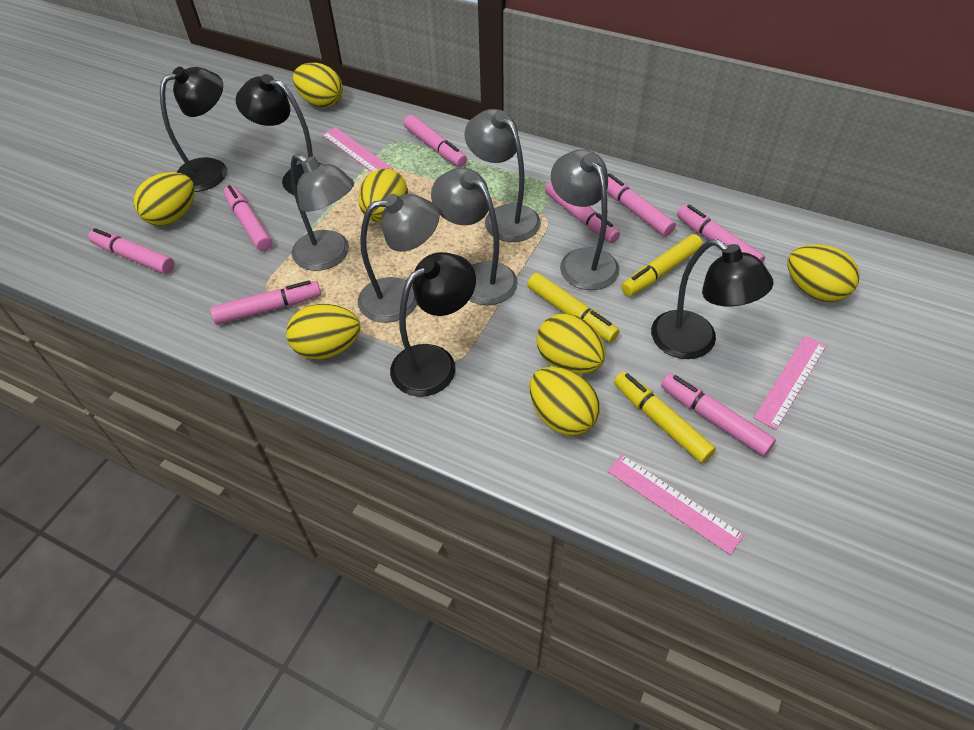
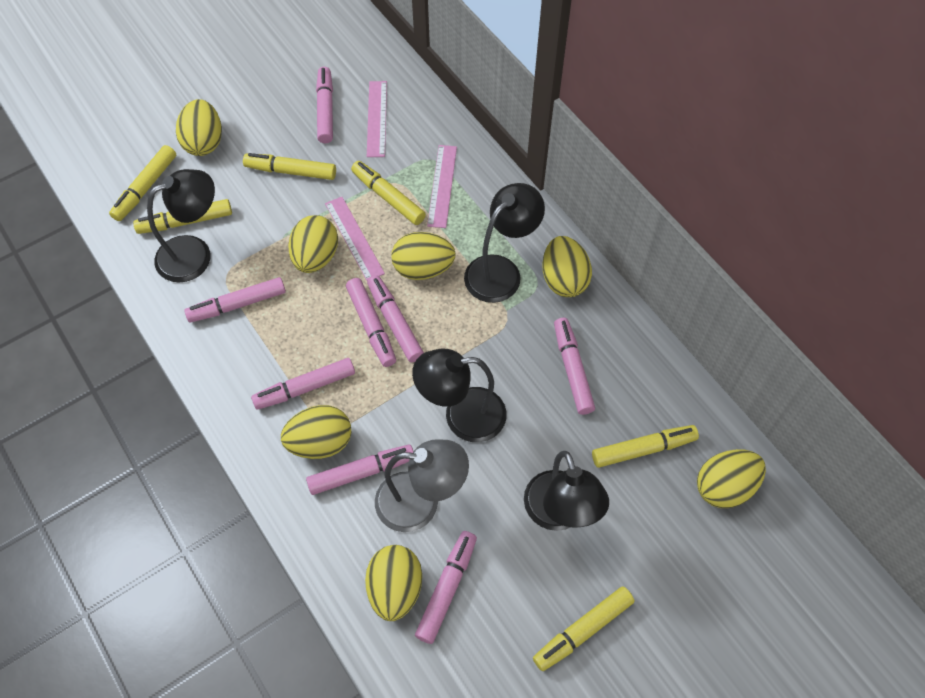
grey lamp: 5 -> 1
yellow marker: 3 -> 6

